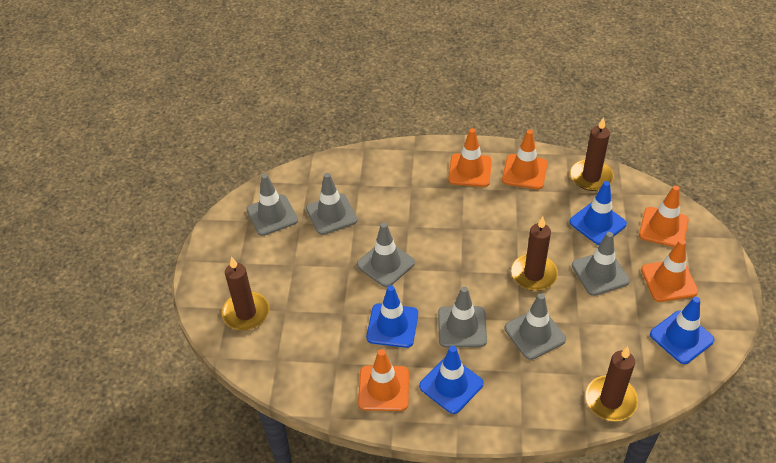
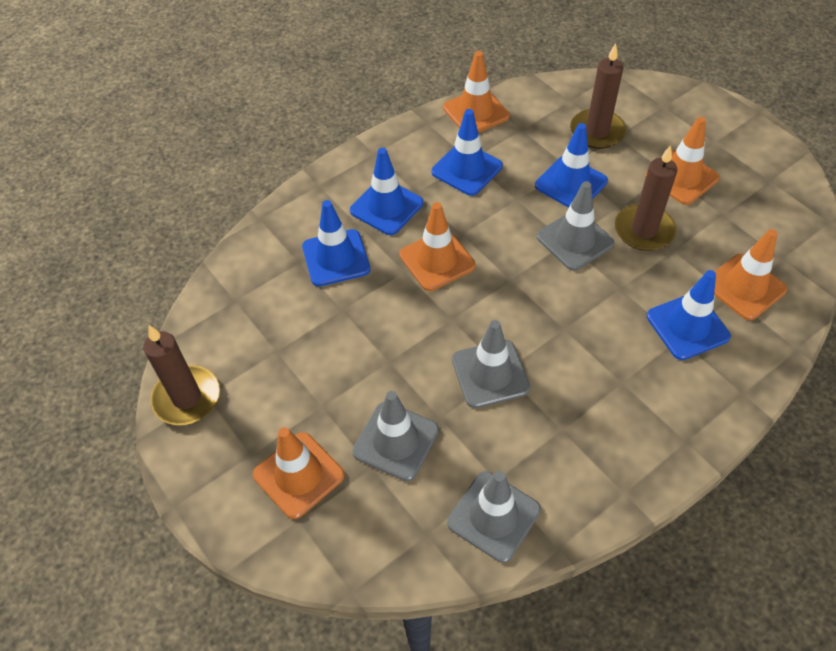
blue traffic cone: 4 -> 5
brown candle: 4 -> 3
grey traffic cone: 6 -> 4

